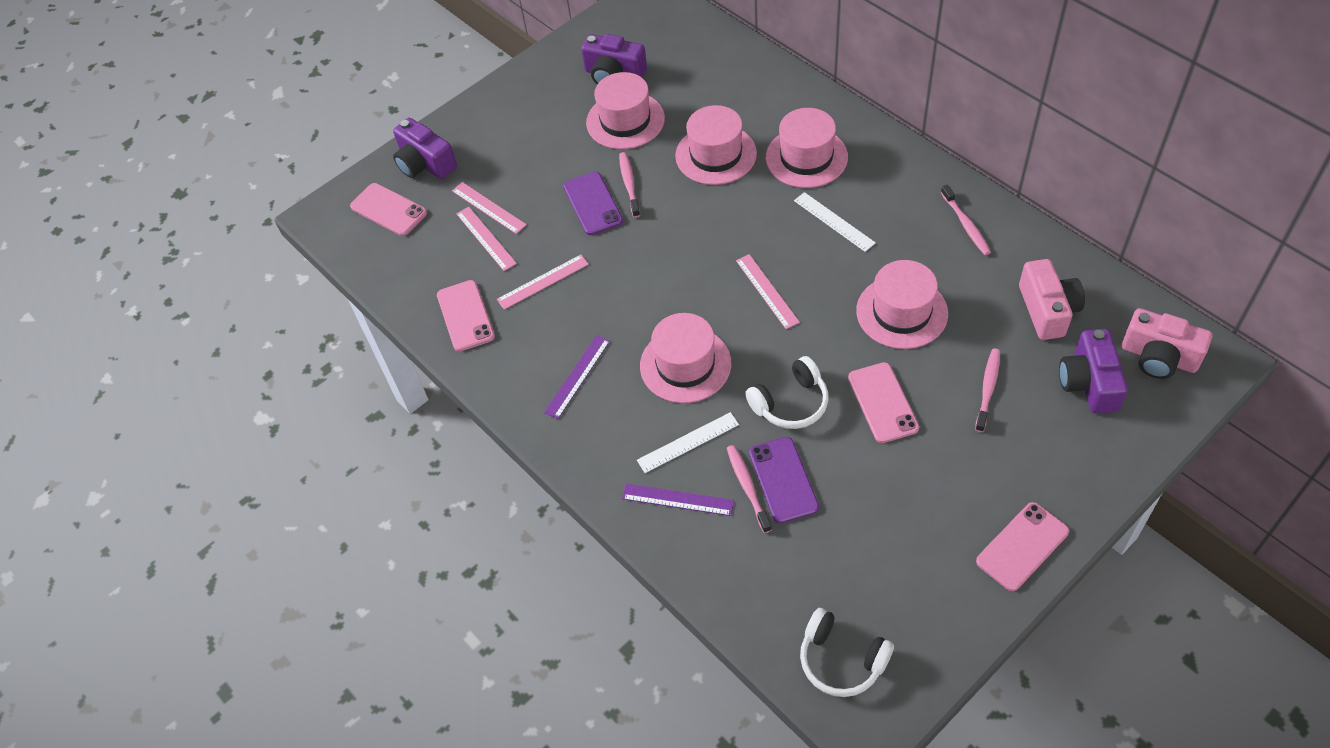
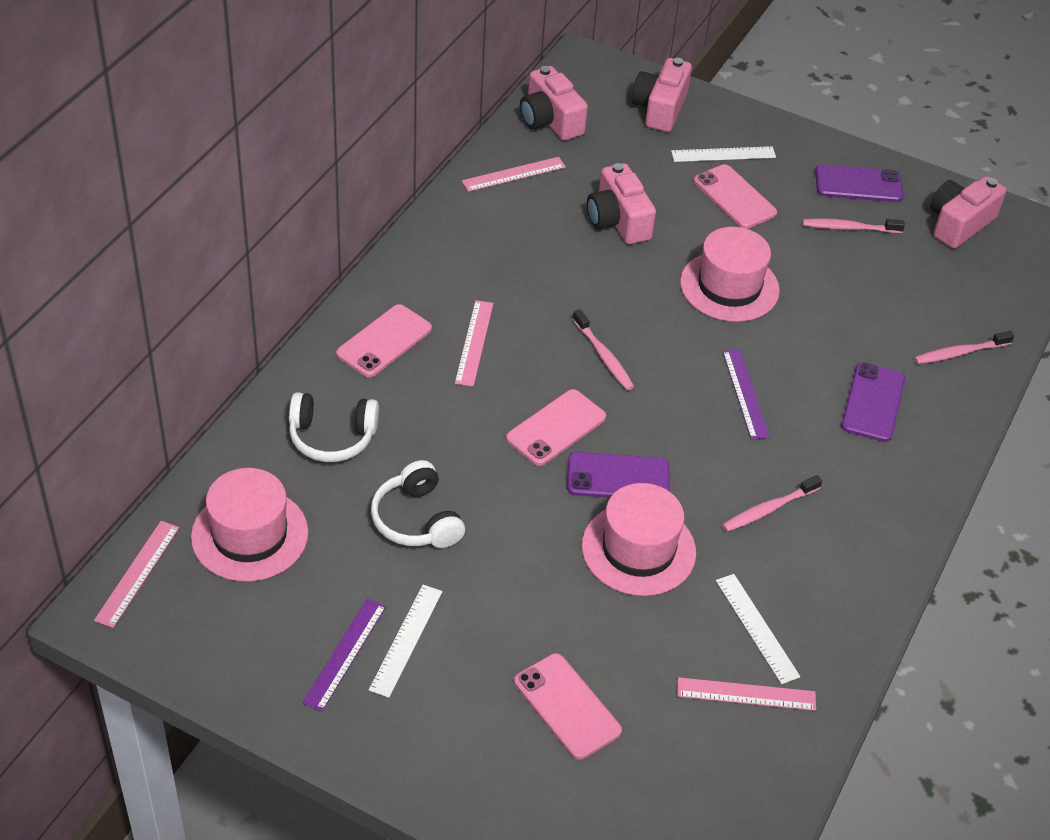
pink camera: 2 -> 4
pink hat: 5 -> 3
purple camera: 3 -> 0
purple phone: 2 -> 3
white ruler: 2 -> 3

